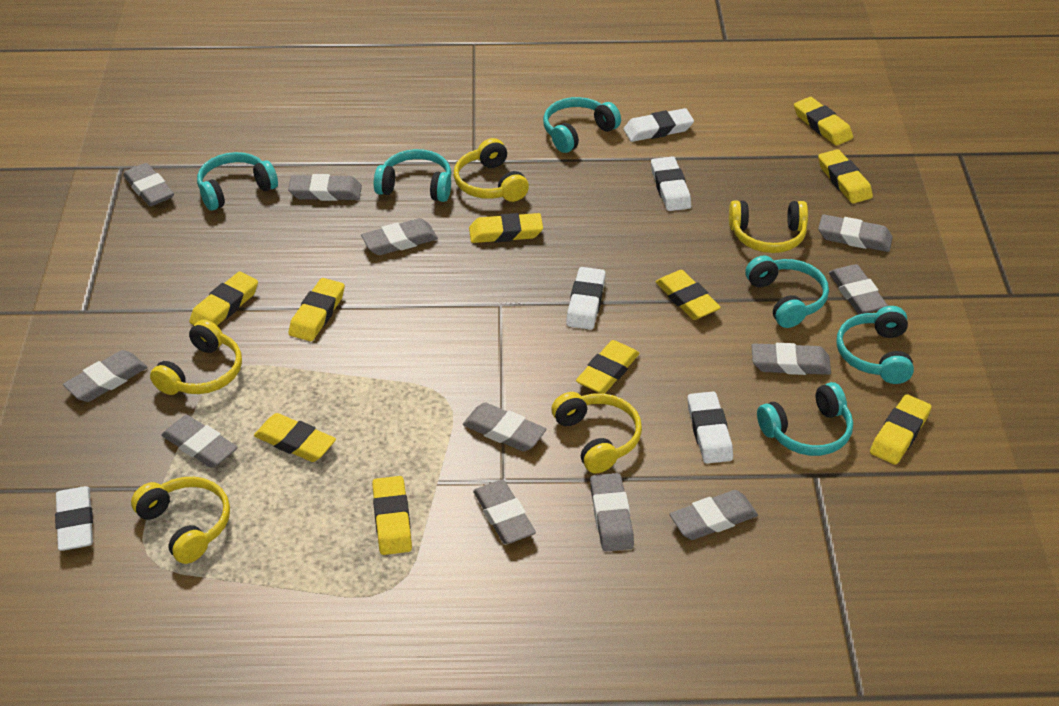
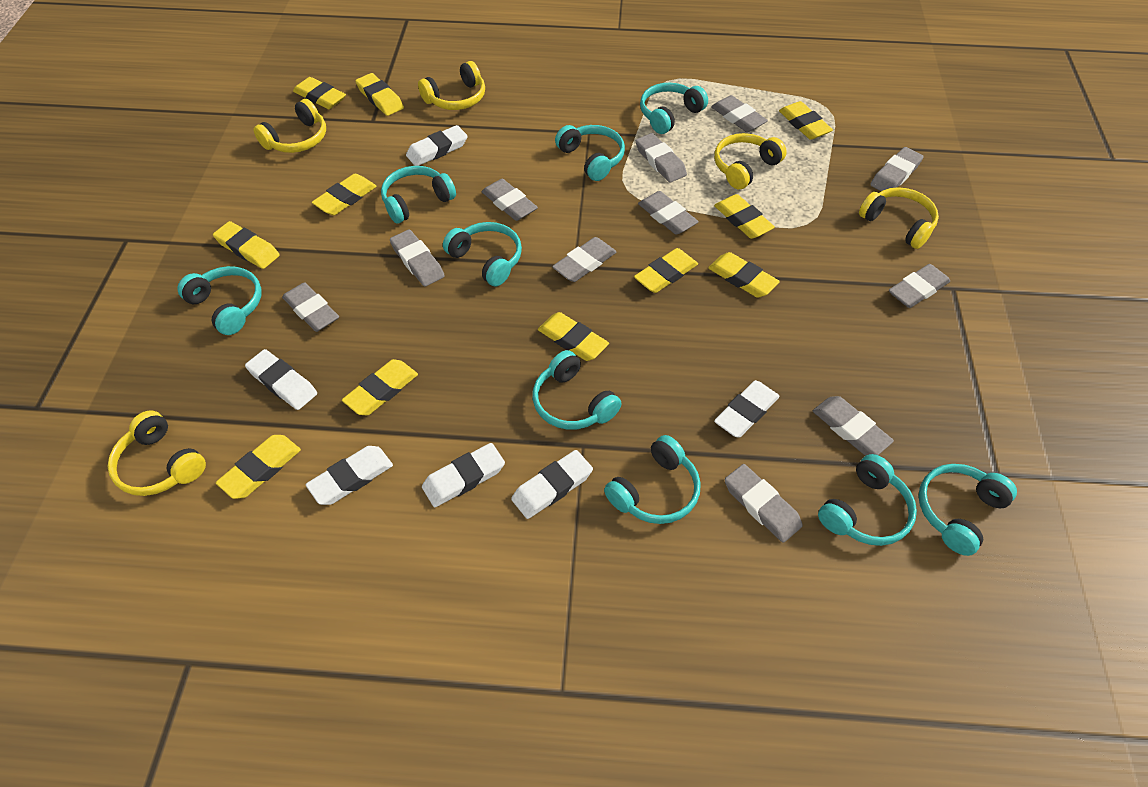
grey eraser: 12 -> 11
turquoise headphones: 6 -> 9
white eraser: 5 -> 6
yellow eraser: 10 -> 11

